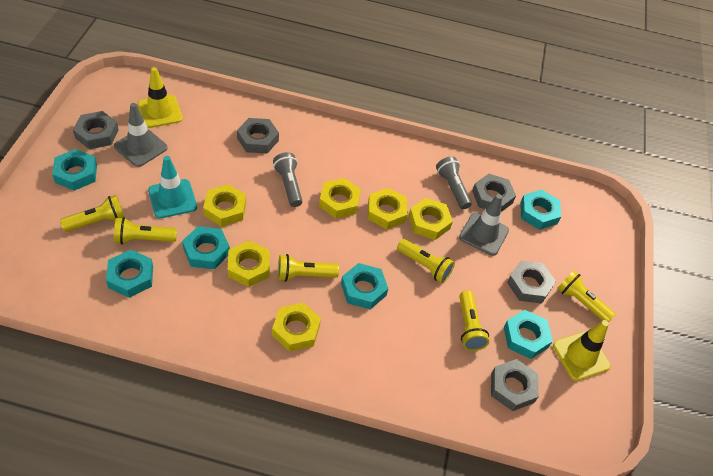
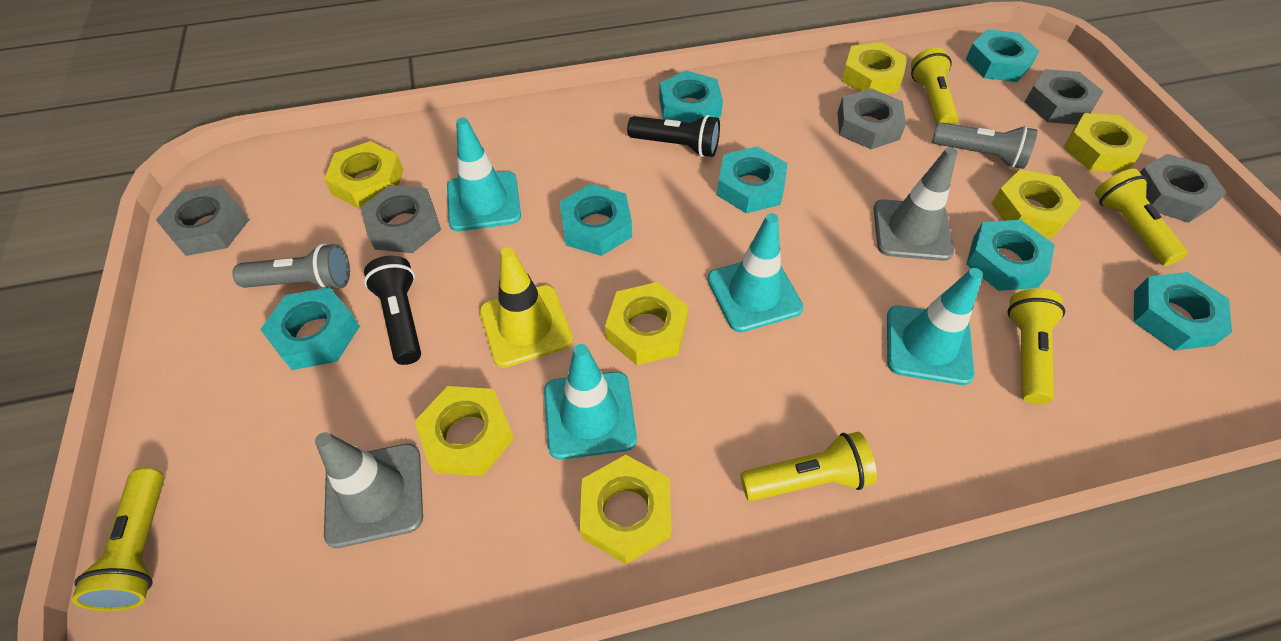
black flashlight: 0 -> 2
turquoise nut: 6 -> 7
turquoise traffic cone: 1 -> 4
yellow flashlight: 6 -> 5
yellow nut: 6 -> 7
yellow traffic cone: 2 -> 1

